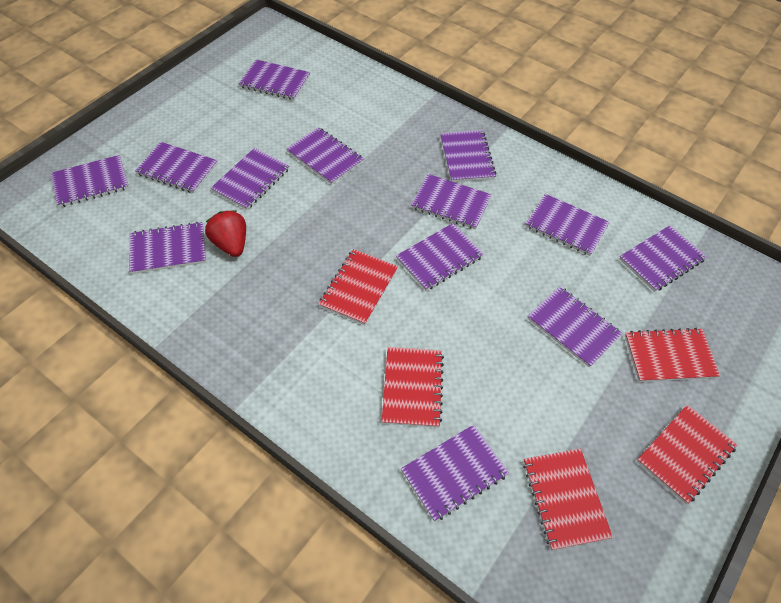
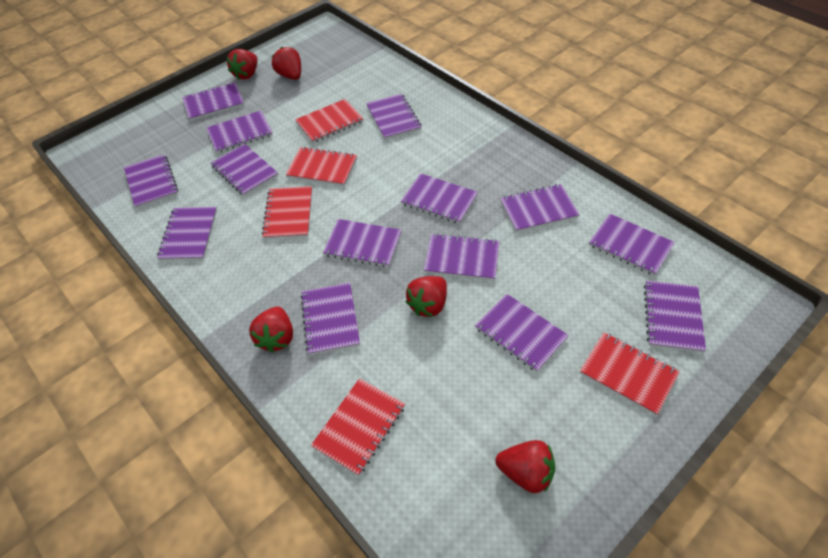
purple notebook: 13 -> 14
red strawberry: 1 -> 5

